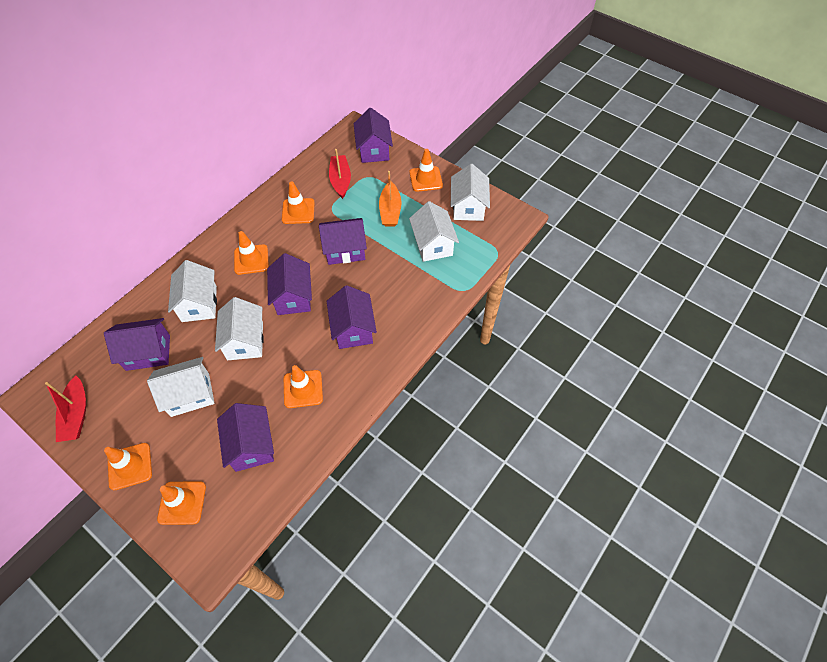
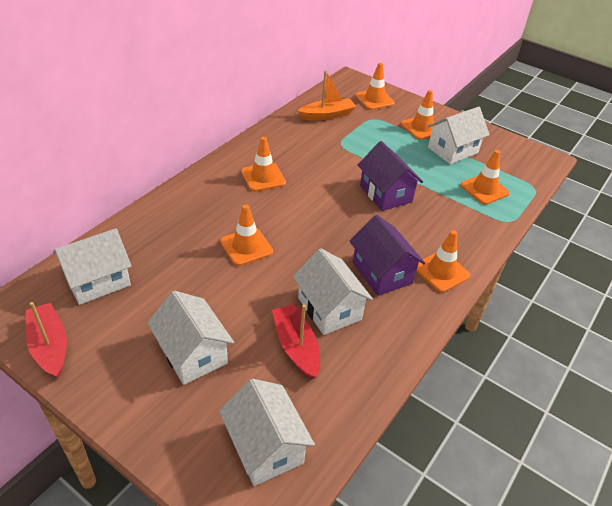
purple house: 6 -> 2

